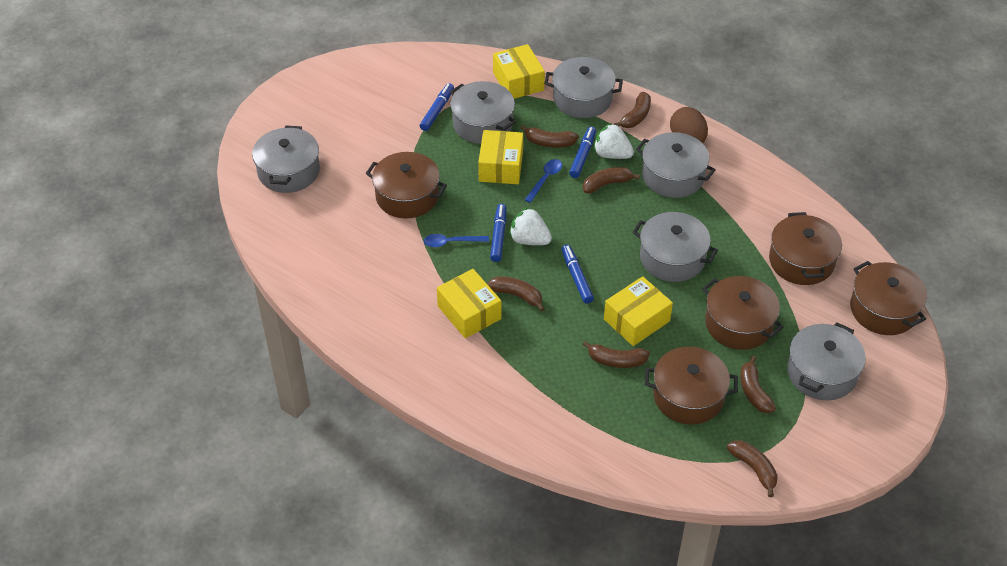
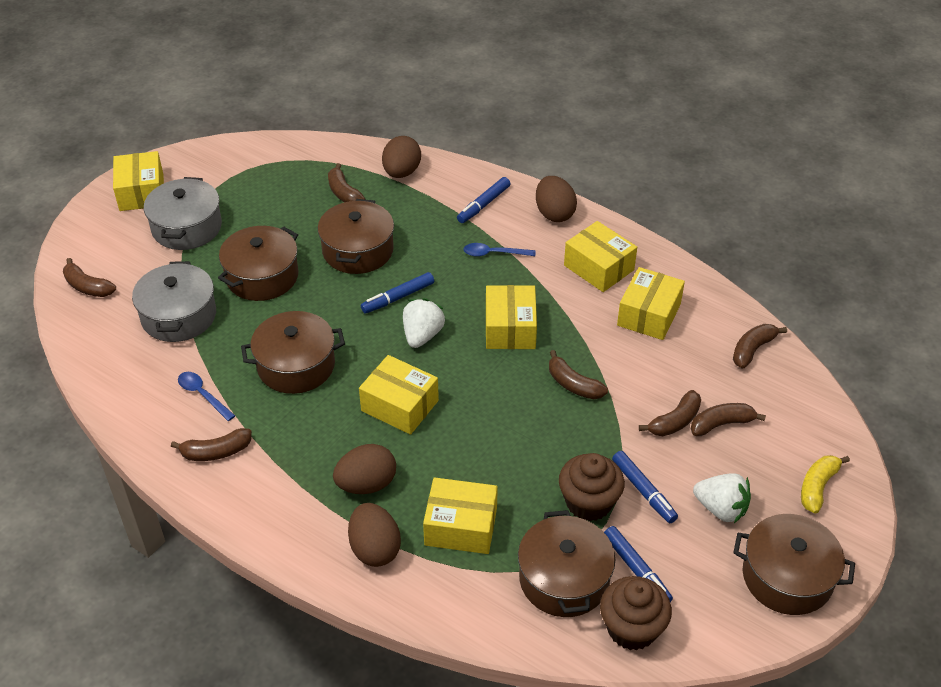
brown cupcake: 0 -> 2
brown egg: 1 -> 4
grey pot: 6 -> 2
yellow banana: 0 -> 1
yellow box: 4 -> 6

